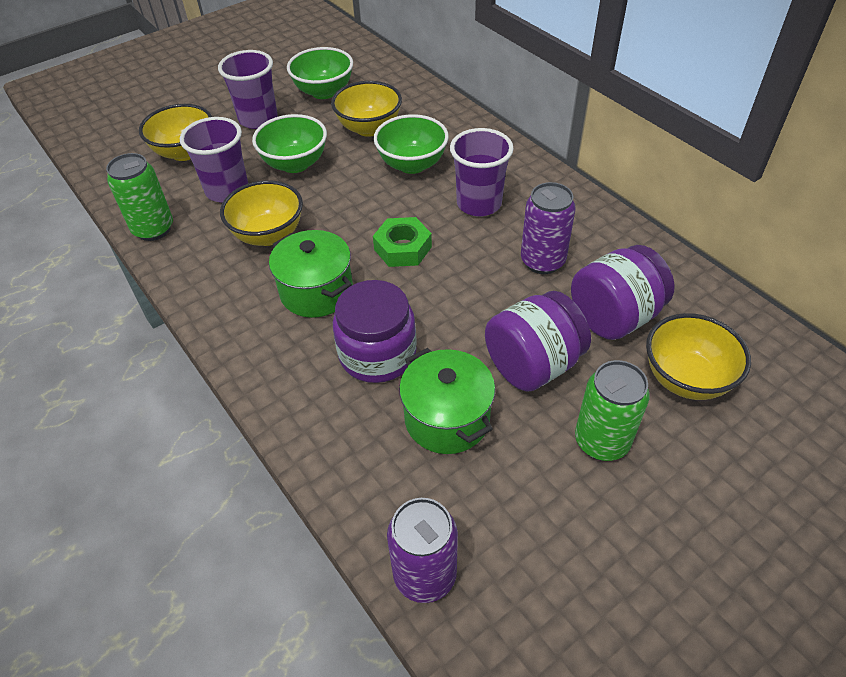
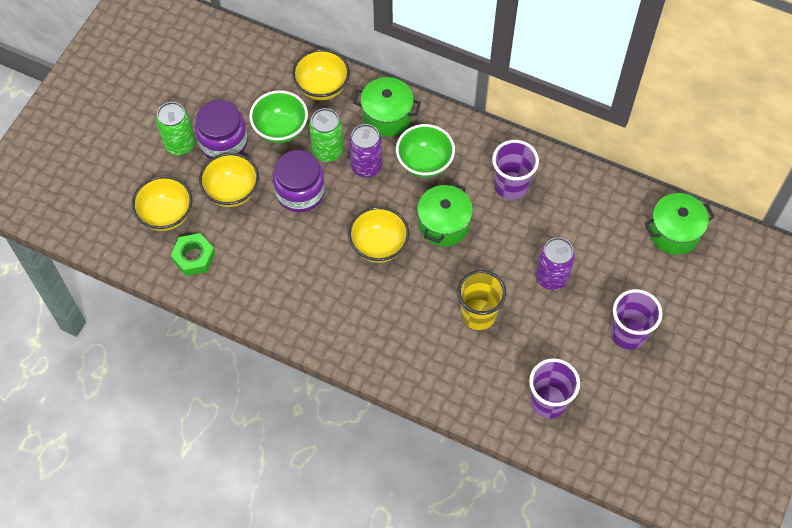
green bowl: 3 -> 2
green pot: 2 -> 3
purple jar: 3 -> 2
yellow cup: 0 -> 1

